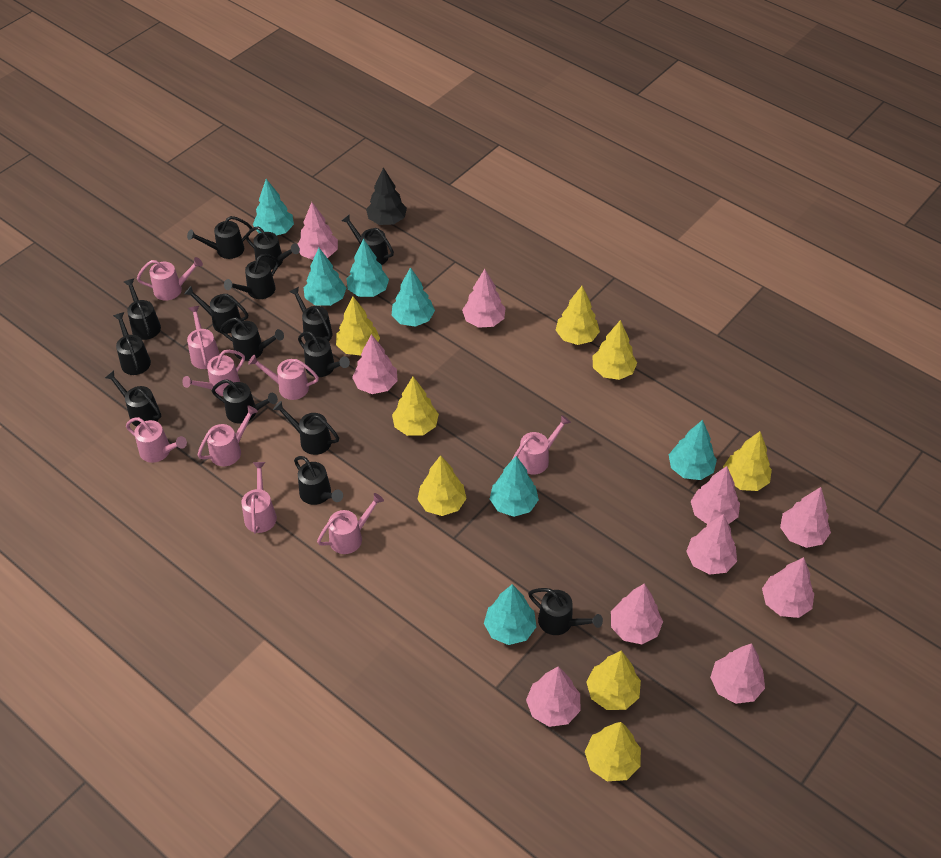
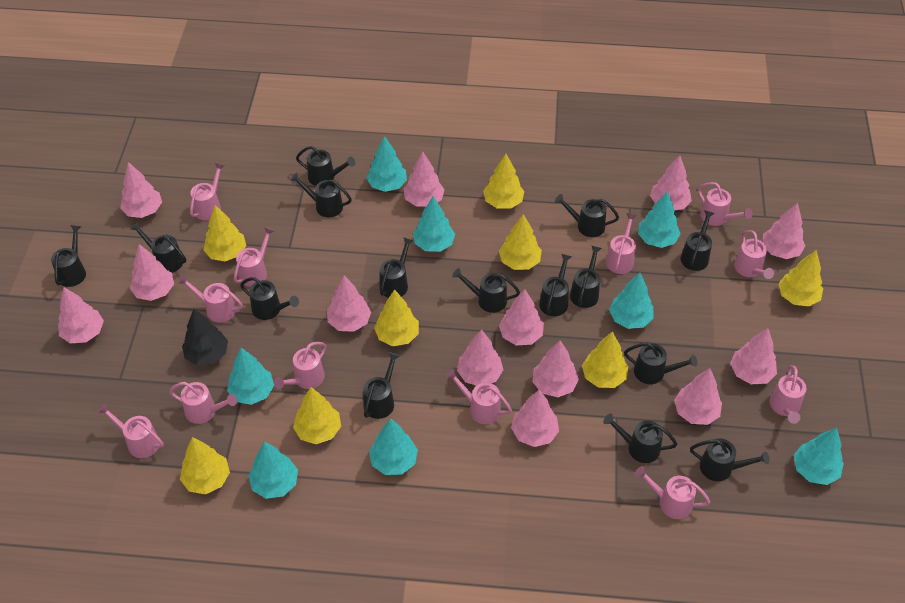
pink tree: 10 -> 13
pink watering can: 9 -> 12
turquoise tree: 7 -> 8

